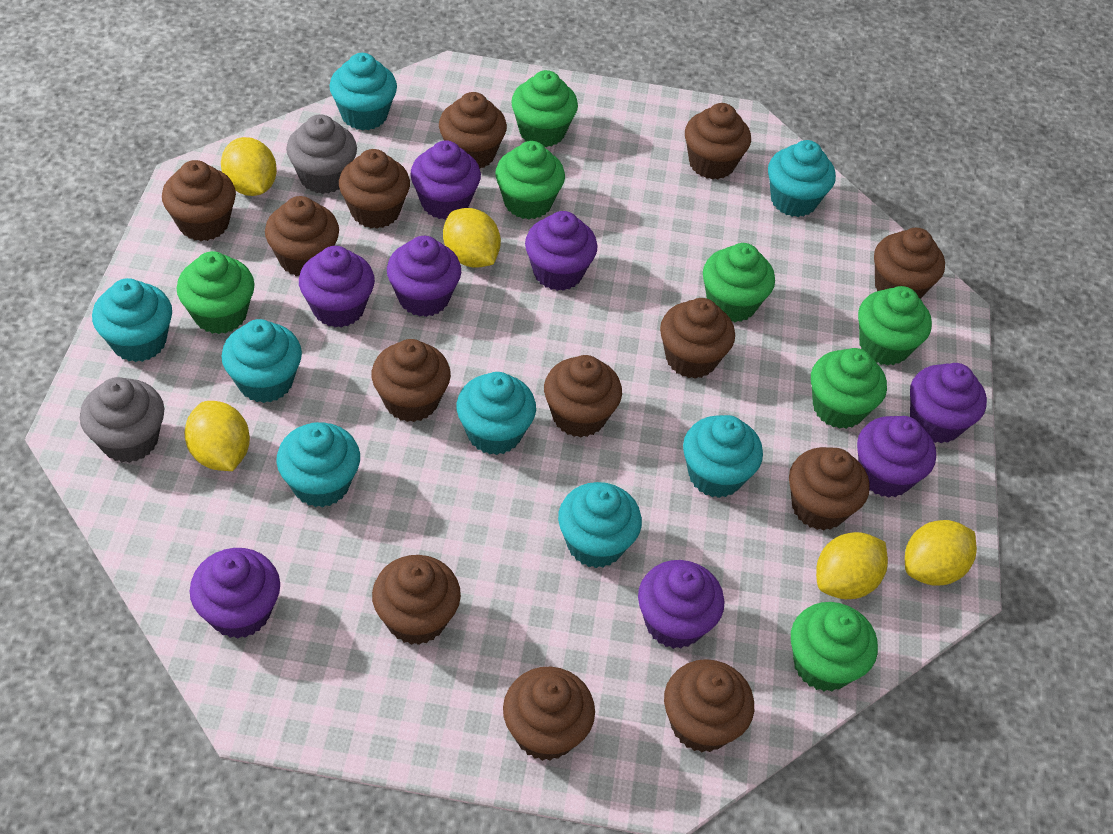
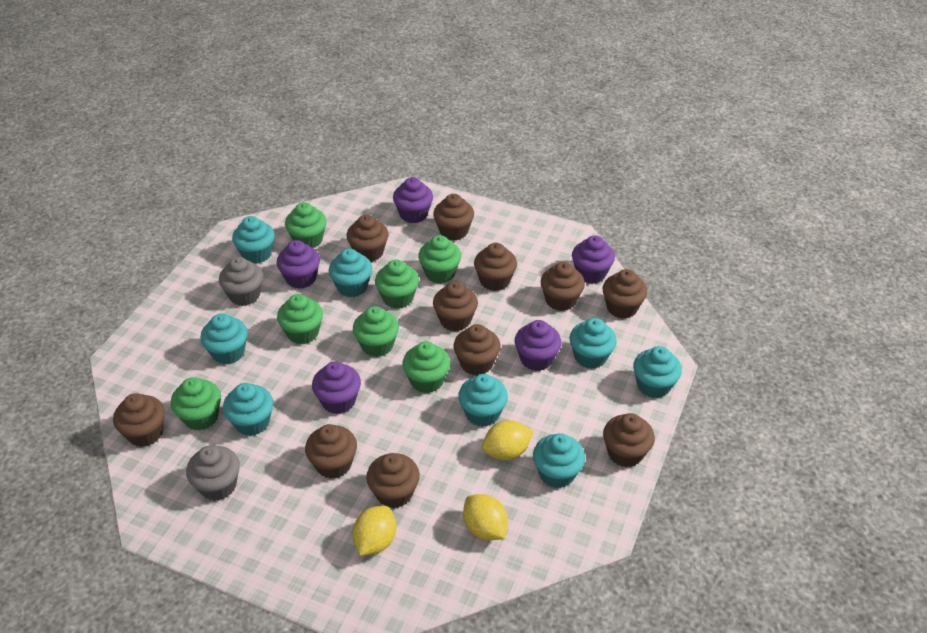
brown cupcake: 13 -> 11
purple cupcake: 8 -> 5
yellow lemon: 5 -> 3

